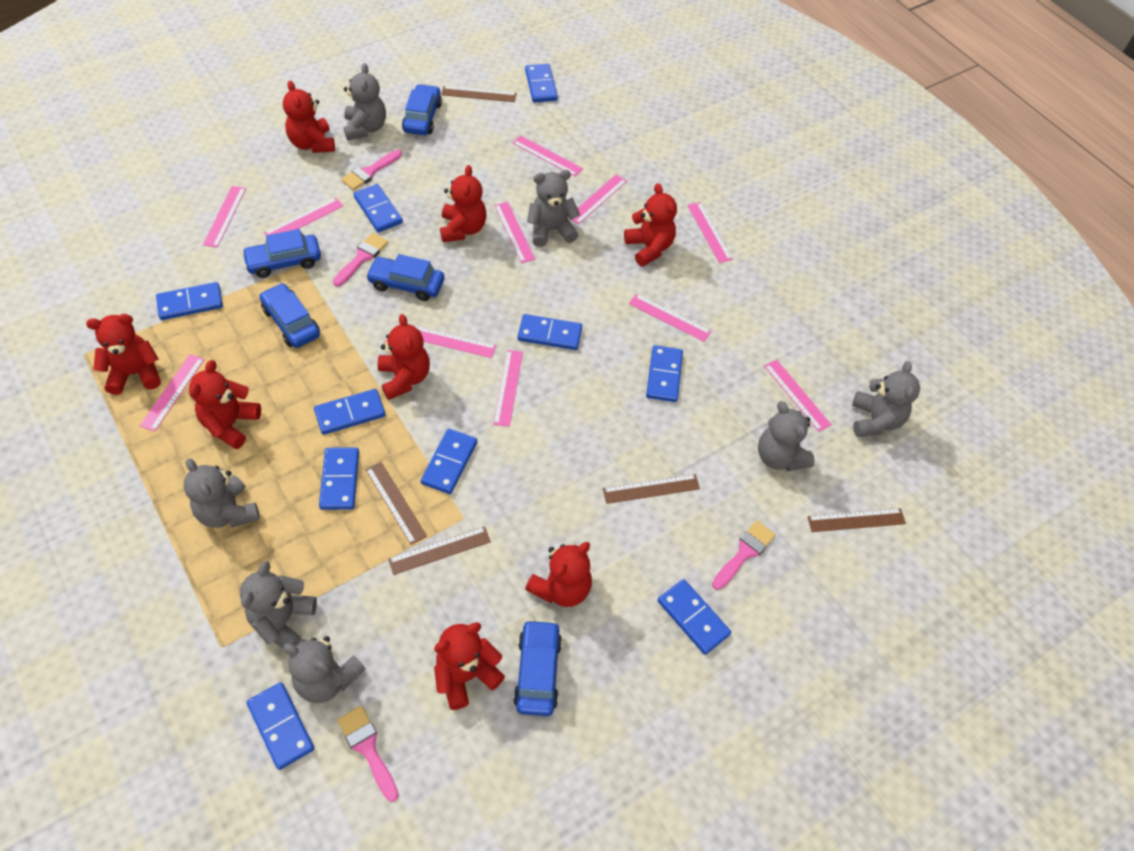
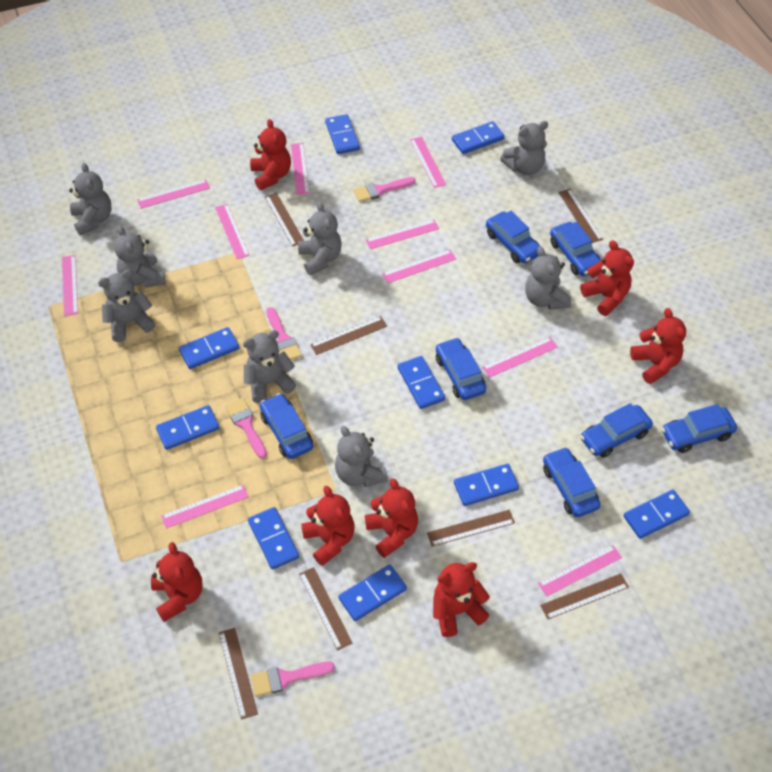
blue car: 5 -> 7
blue domino: 10 -> 9
brown ruler: 5 -> 7
grey teddy bear: 7 -> 8
pink ruler: 11 -> 10
red teddy bear: 8 -> 7

